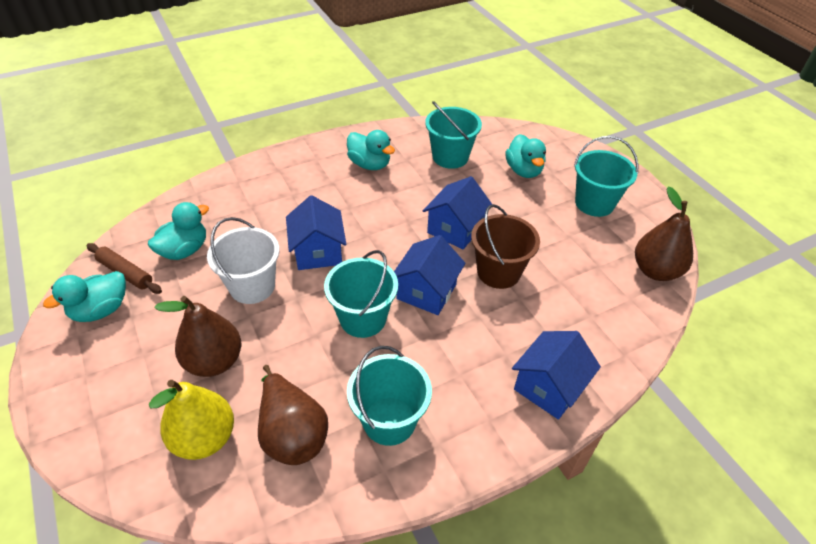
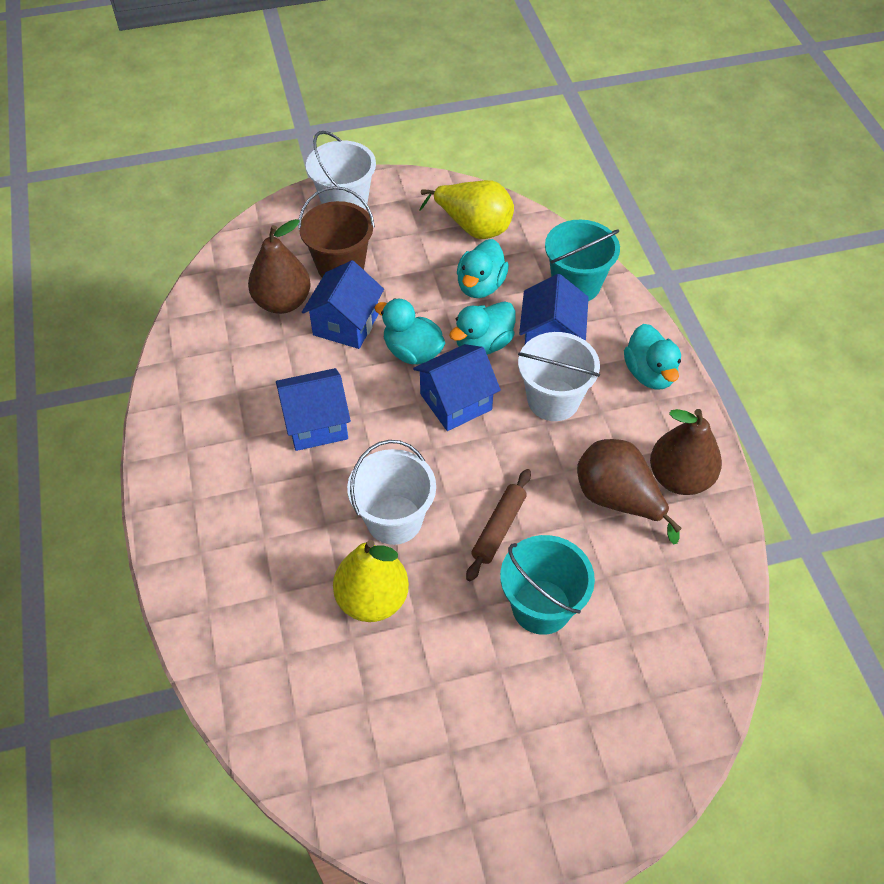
turquoise bucket: 4 -> 2
white bucket: 1 -> 3
yellow pear: 1 -> 2

